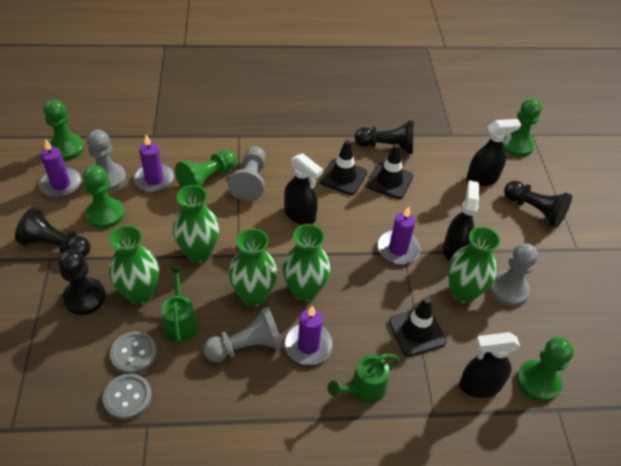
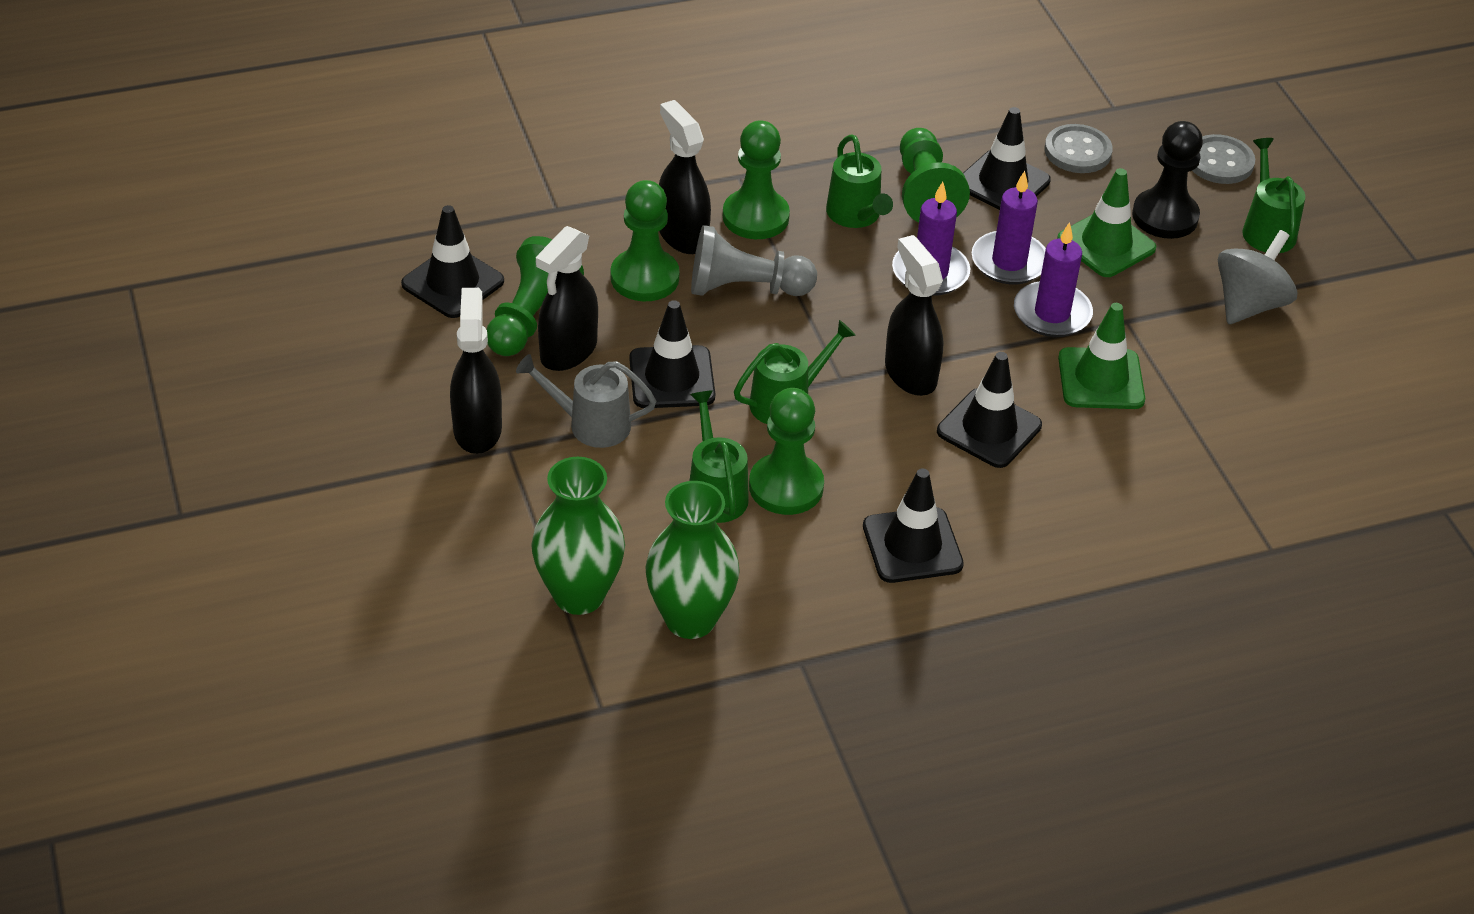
black pawn: 4 -> 1
black traffic cone: 3 -> 5
green traffic cone: 0 -> 2
green vase: 5 -> 2
green watering can: 2 -> 4
grey pawn: 4 -> 1
grey spinning top: 0 -> 1
grey watering can: 0 -> 1
purple candle: 4 -> 3

